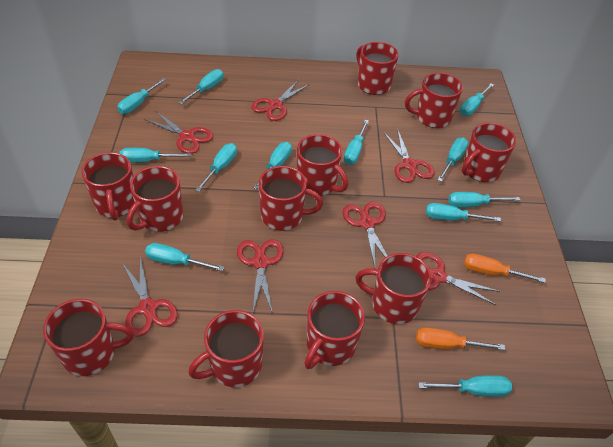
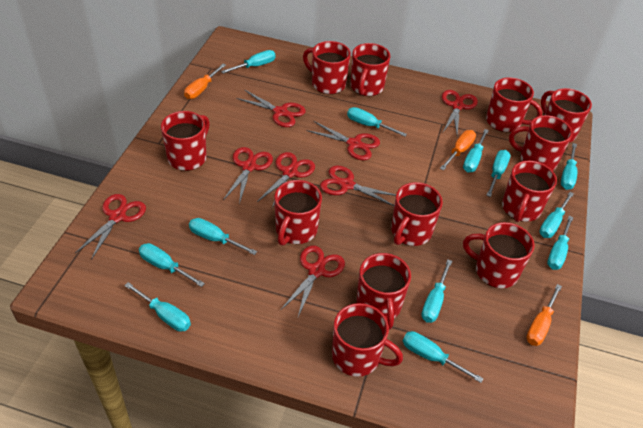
orange screwdriver: 2 -> 3
red mug: 11 -> 12
red scissors: 7 -> 8

